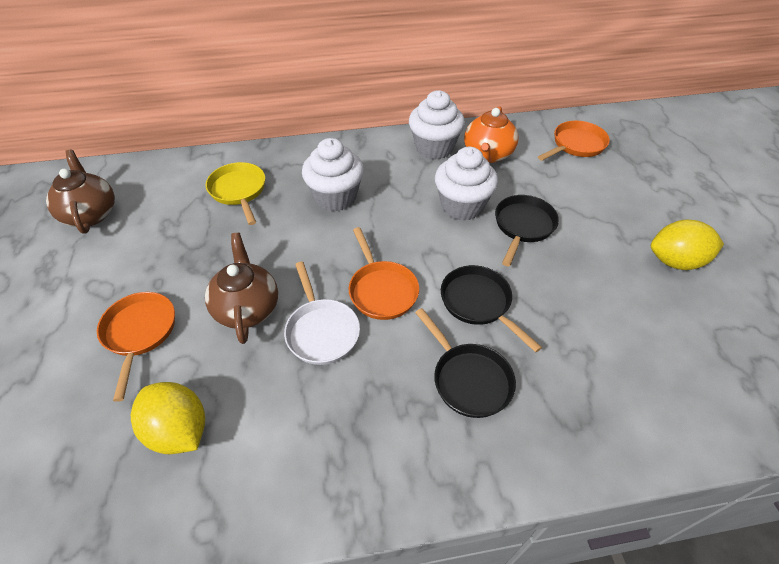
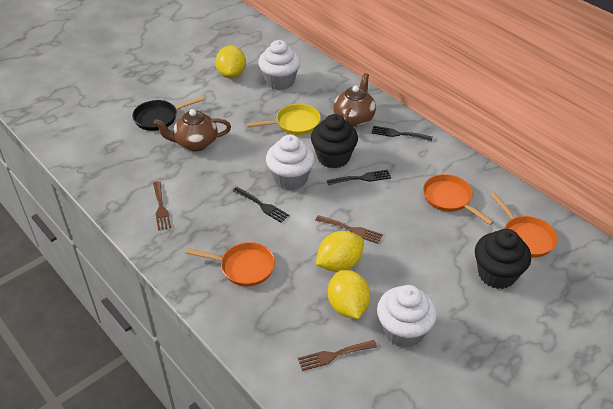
black cupcake: 0 -> 2
black fork: 0 -> 3
black pan: 3 -> 1
brown fork: 0 -> 3
orange teapot: 1 -> 0
white pan: 1 -> 0
yellow lemon: 2 -> 3

